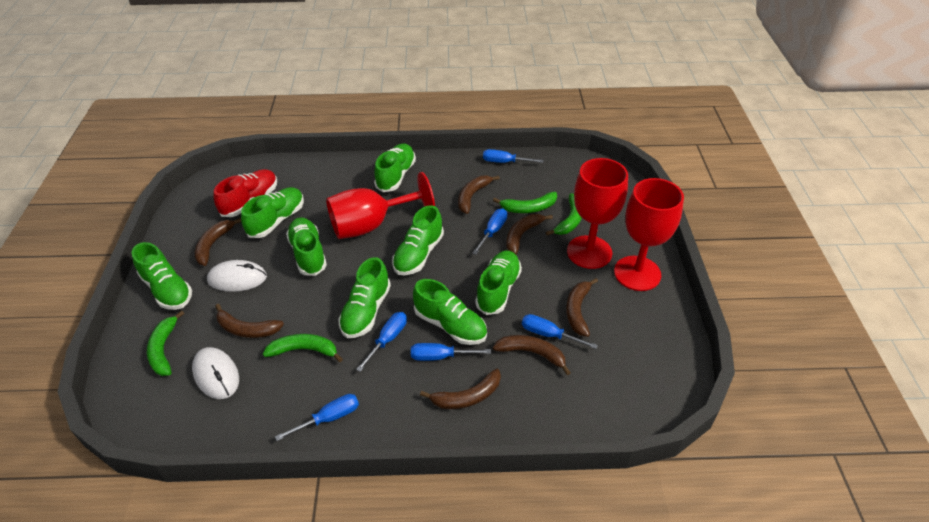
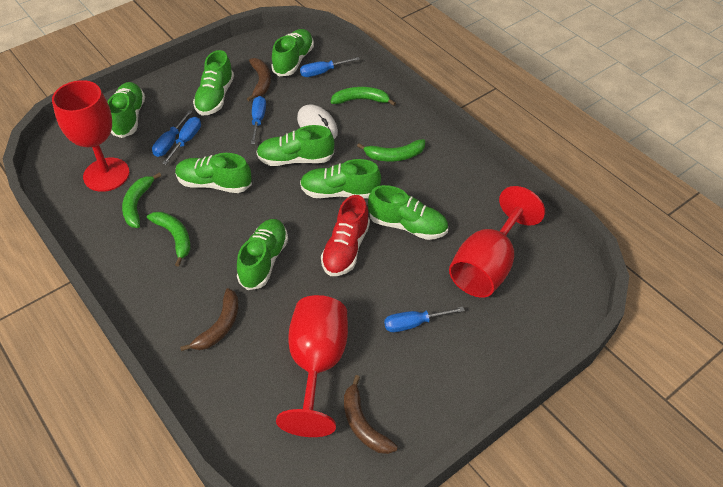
blue screwdriver: 6 -> 5
brown banana: 7 -> 3
white mouse: 2 -> 1

